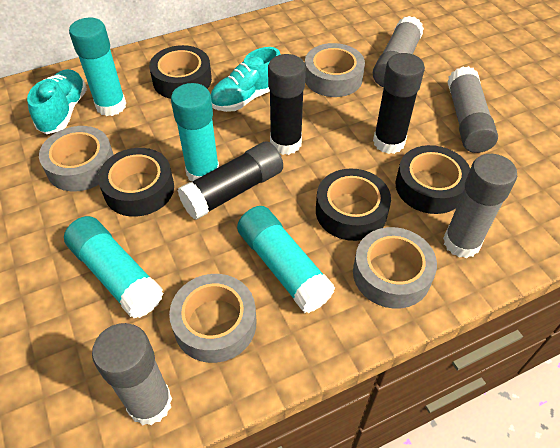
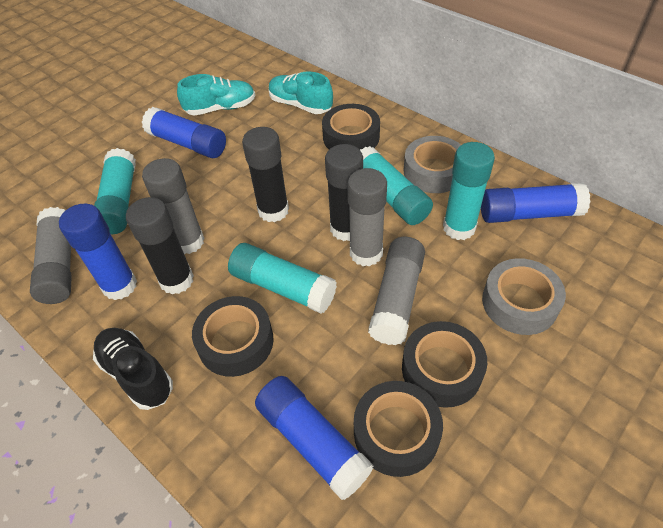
black shoe: 0 -> 1
blue glue stick: 0 -> 4
grey tape: 4 -> 2

